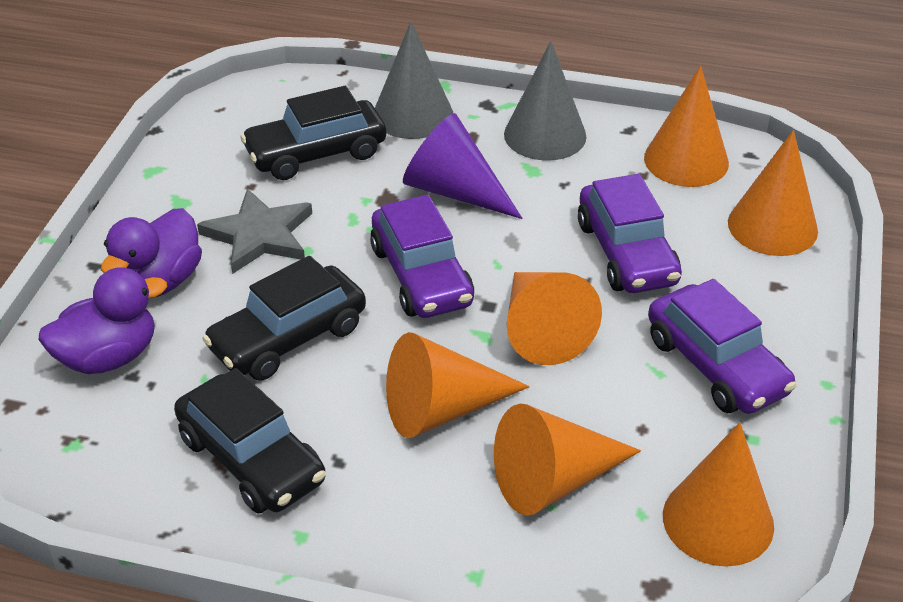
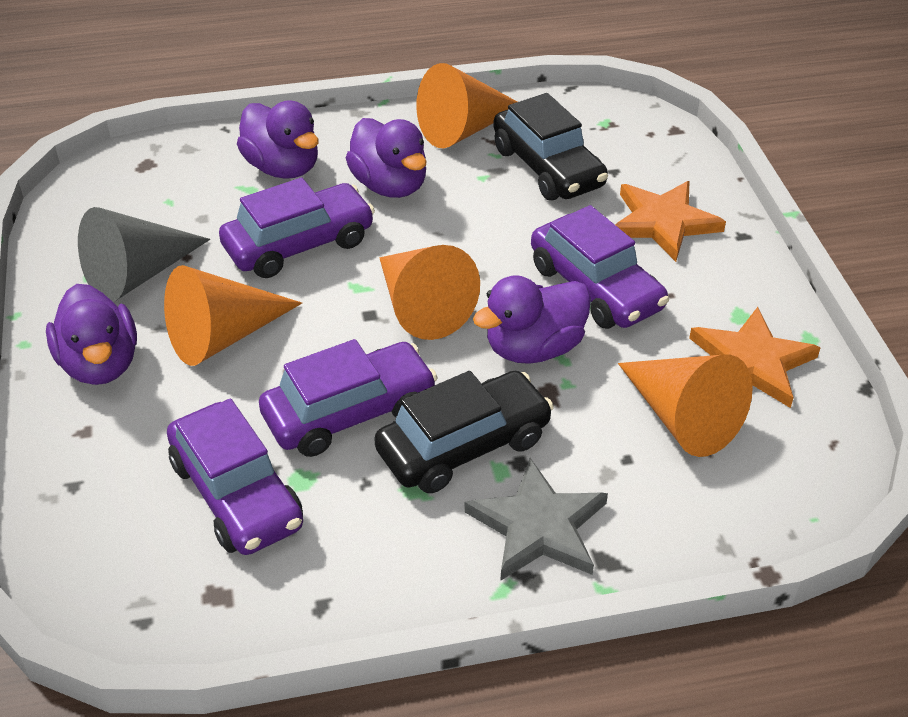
black car: 3 -> 2
grey cone: 2 -> 1
orange cone: 6 -> 4
orange star: 0 -> 2
purple car: 3 -> 4
purple cone: 1 -> 0
purple duck: 2 -> 4

